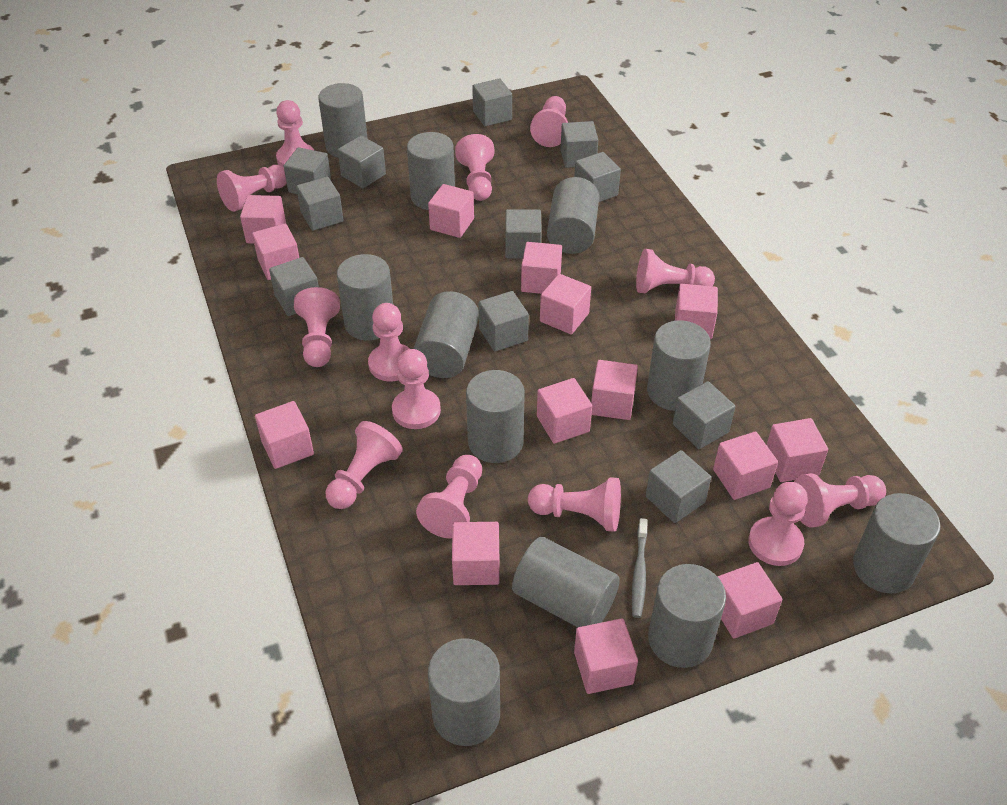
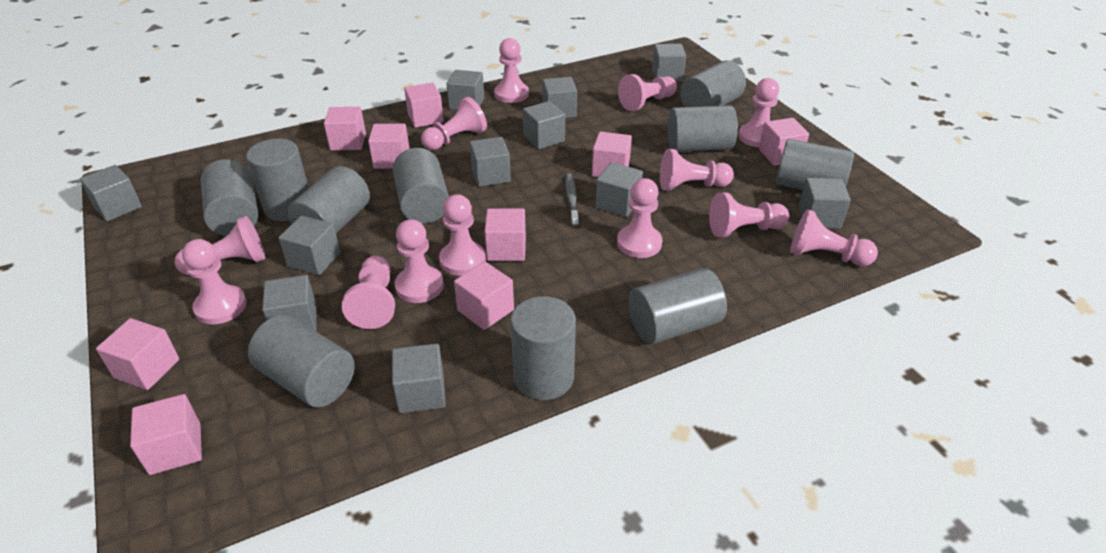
grey cylinder: 11 -> 10
pink cube: 14 -> 9

